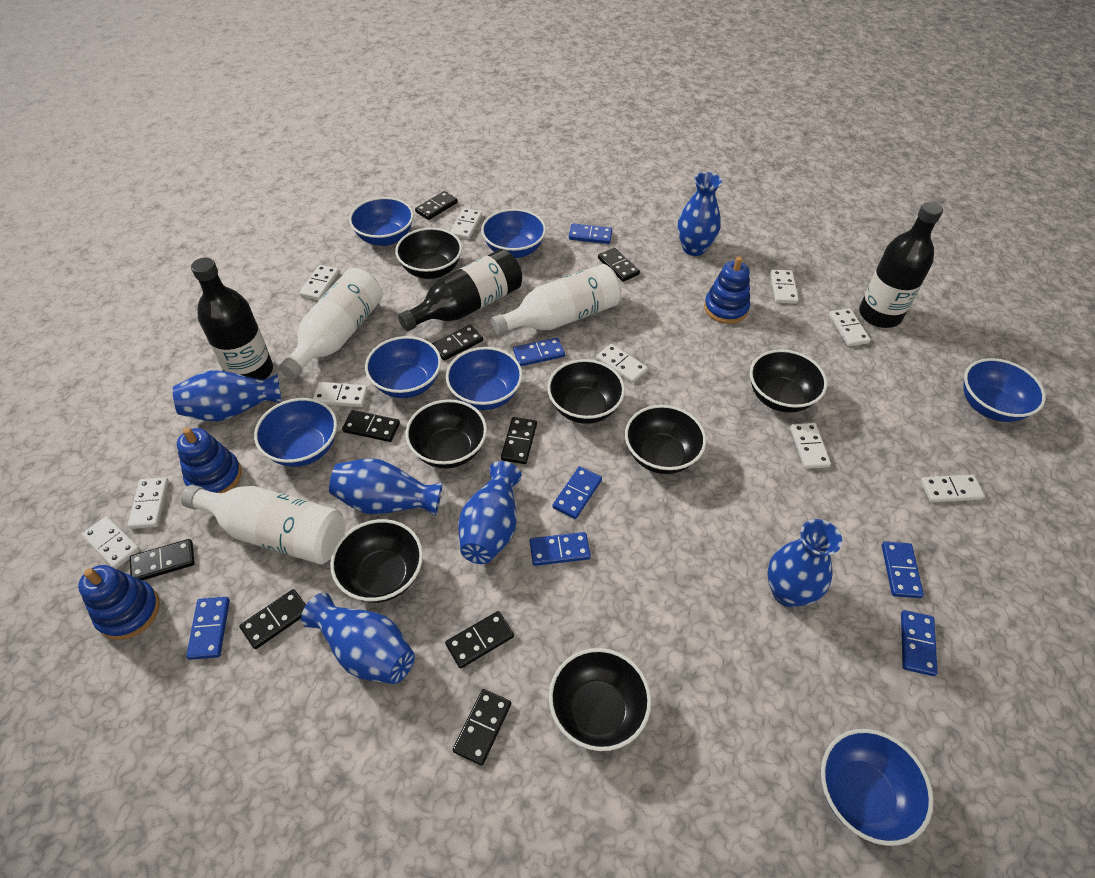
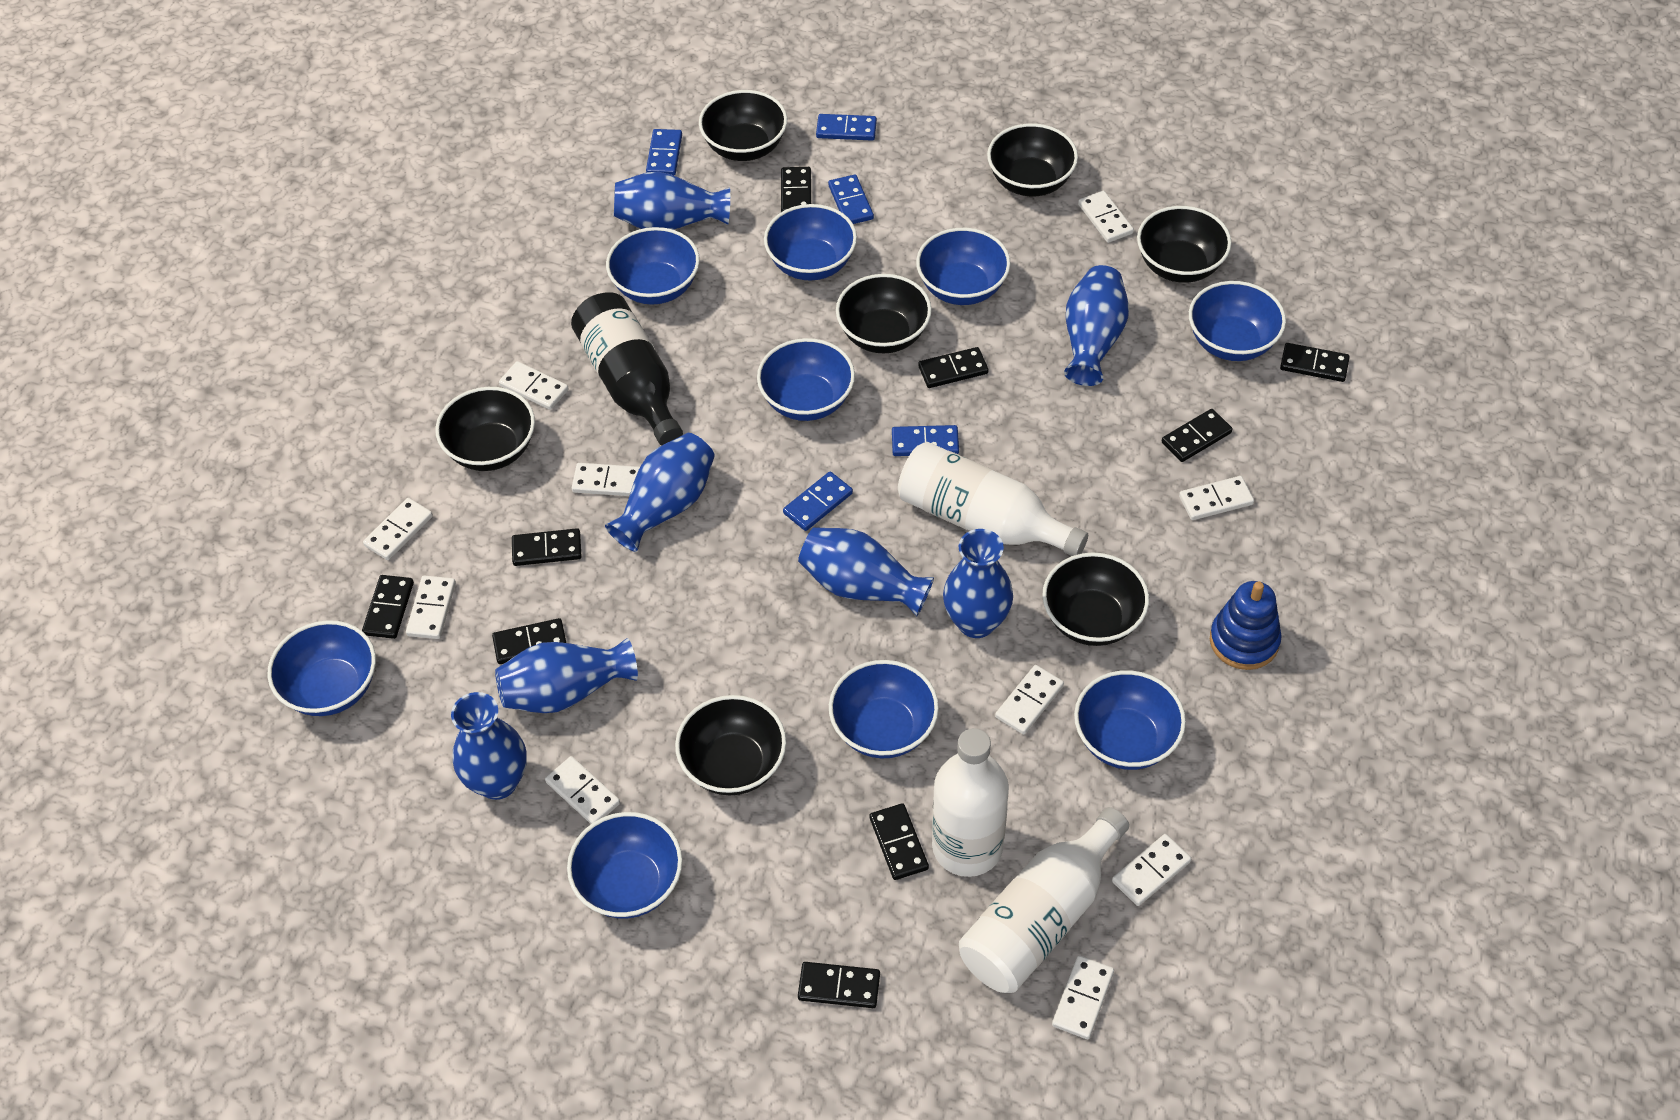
black bottle: 3 -> 1
blue bowl: 7 -> 9
blue domino: 7 -> 5
blue stacking toy: 3 -> 1
blue vase: 6 -> 7

